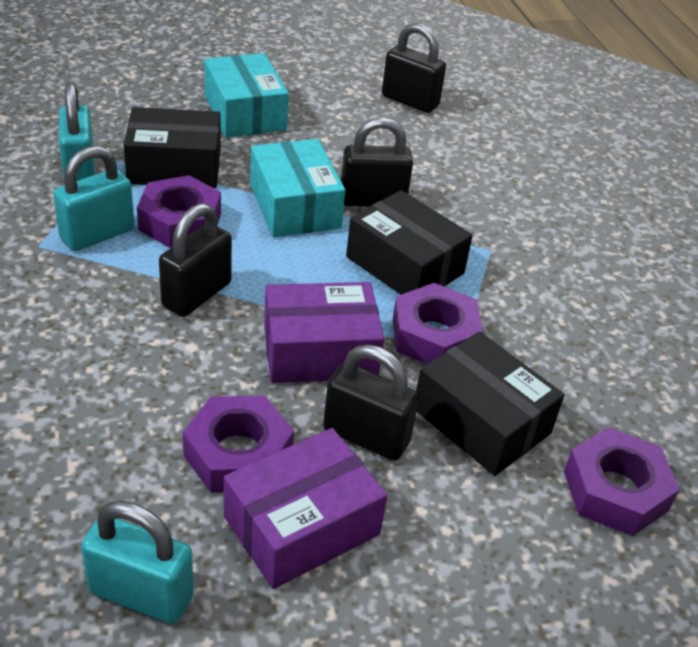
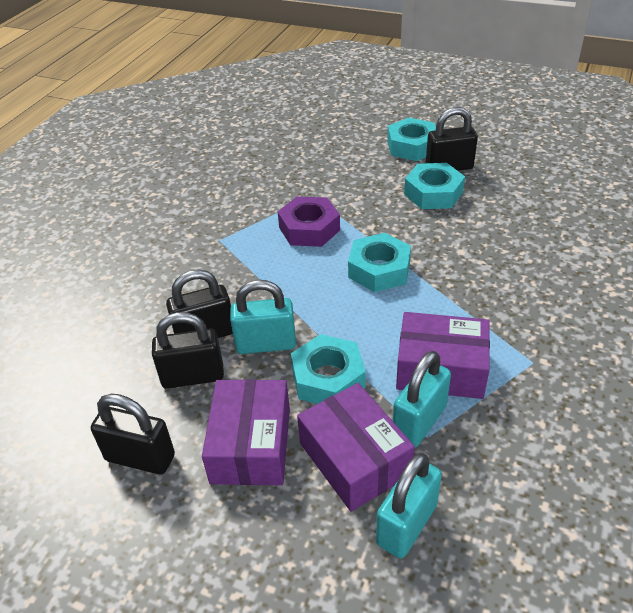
black box: 3 -> 0
purple box: 2 -> 3
purple nut: 4 -> 1
turquoise box: 2 -> 0
turquoise nut: 0 -> 4

